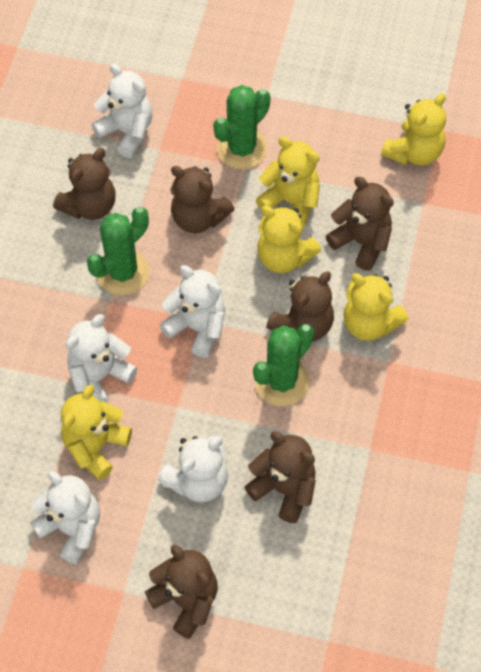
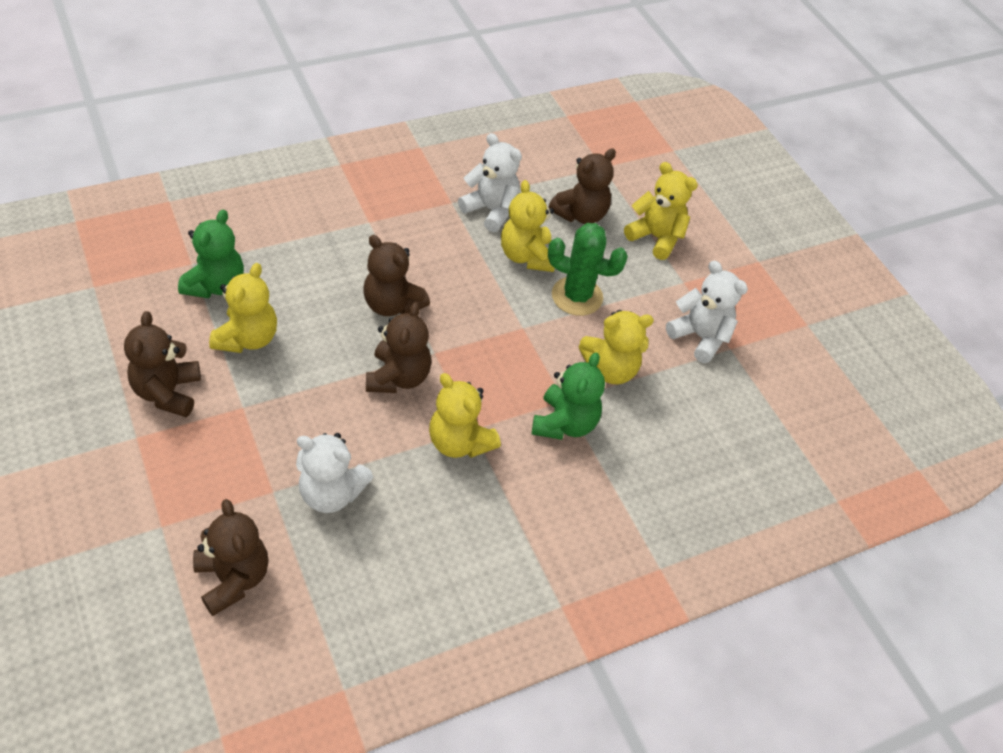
brown teddy bear: 6 -> 5
green cactus: 3 -> 1
green teddy bear: 0 -> 2
white teddy bear: 5 -> 3

